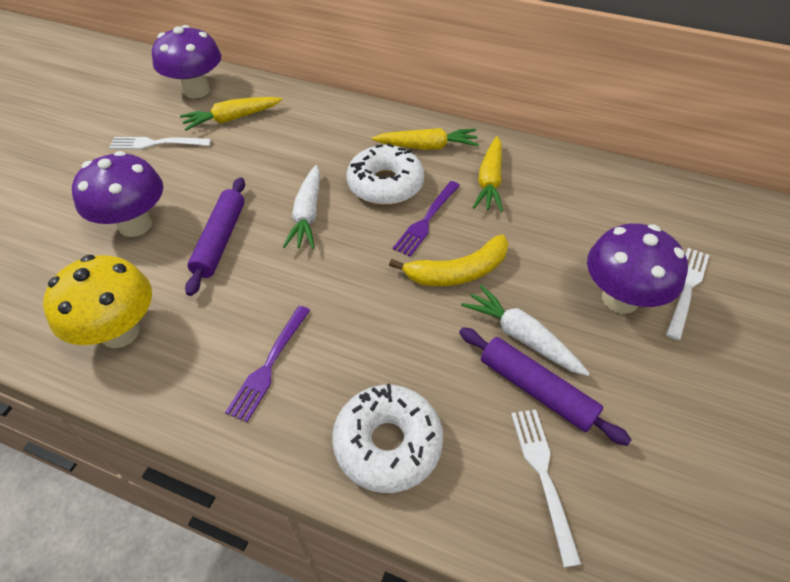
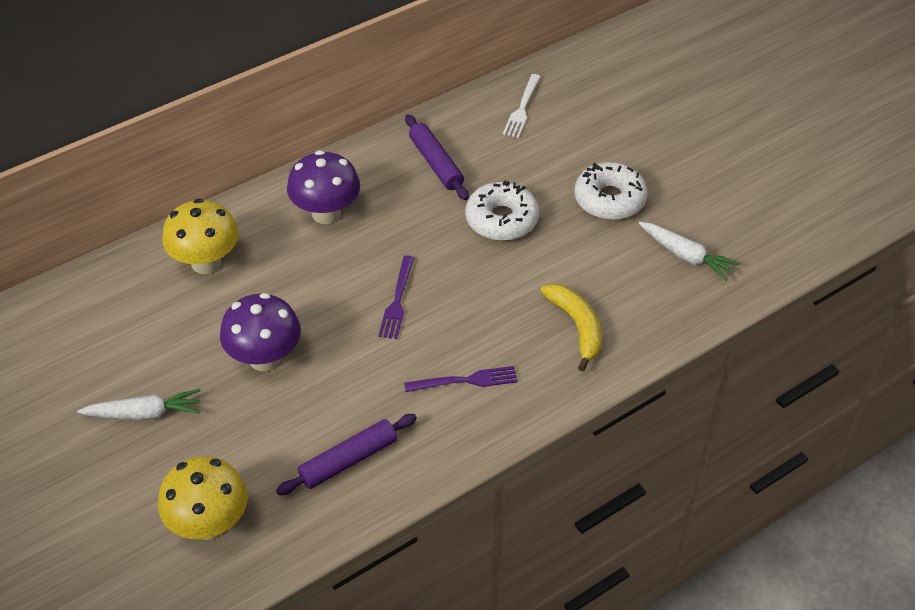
purple mushroom: 3 -> 2
white fork: 3 -> 1
yellow carrot: 3 -> 0
yellow mushroom: 1 -> 2

